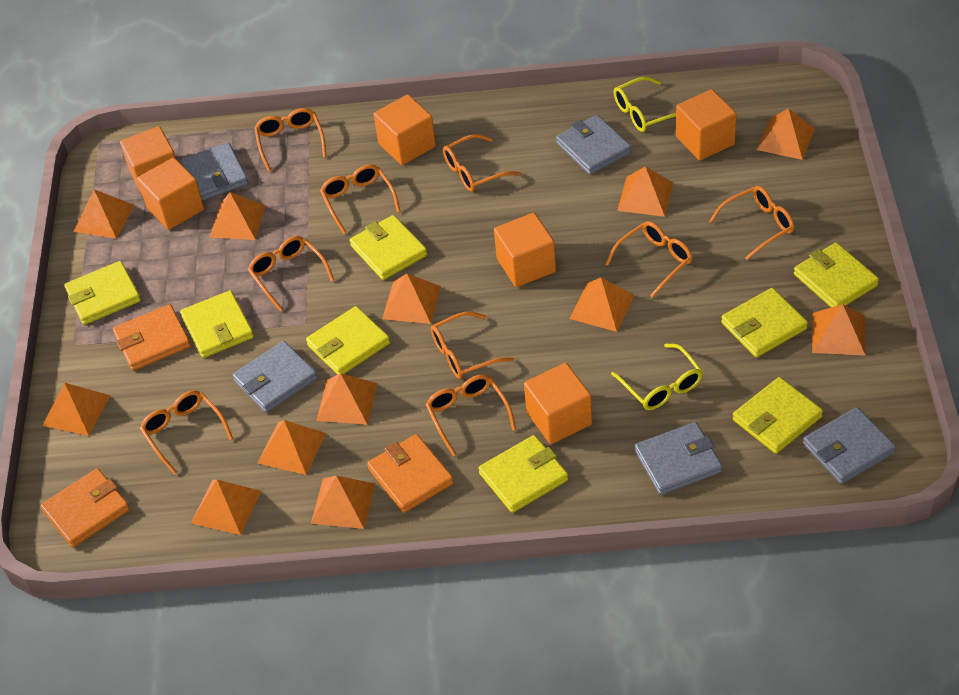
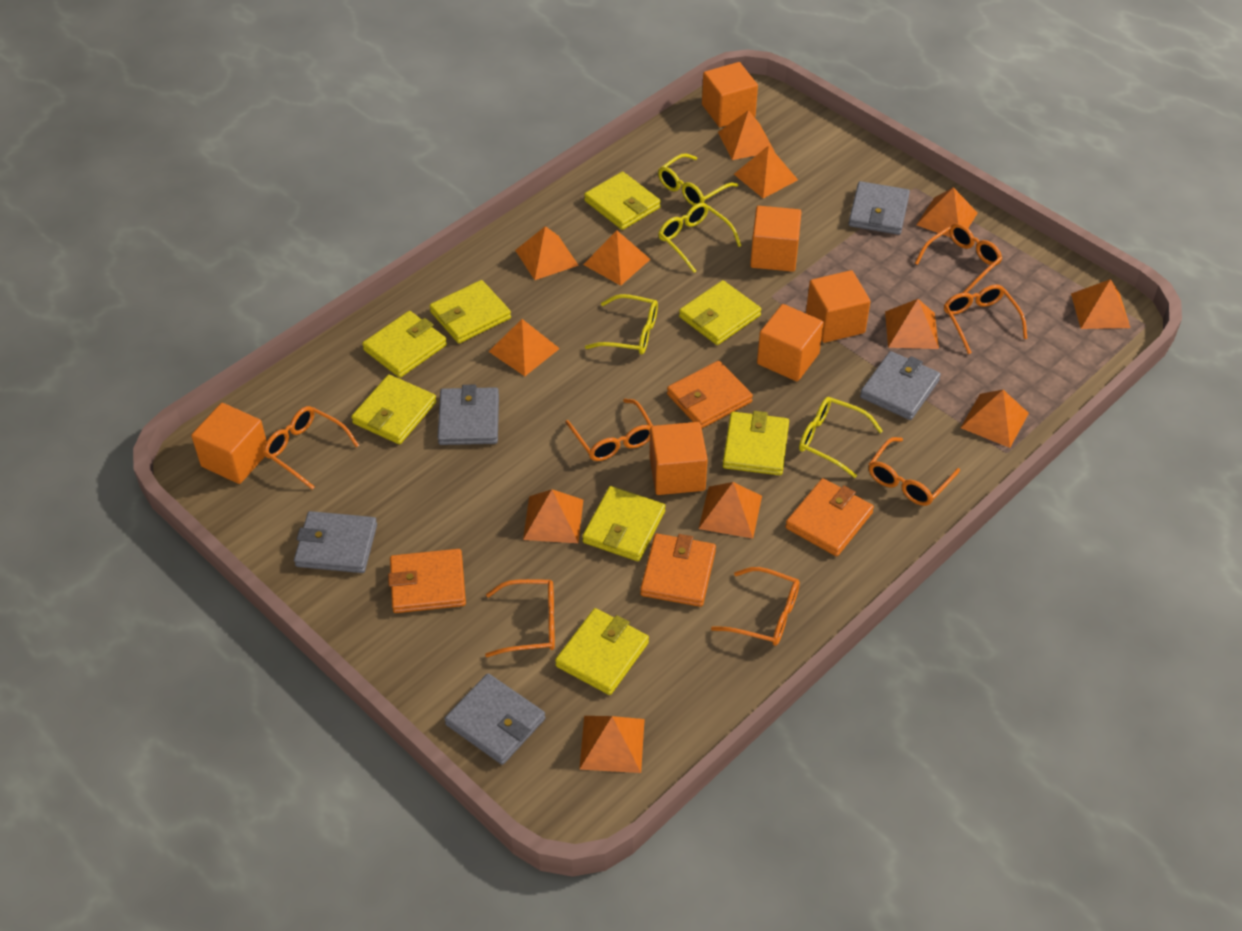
orange glasses: 9 -> 7
orange wallet: 3 -> 4
yellow glasses: 2 -> 4

